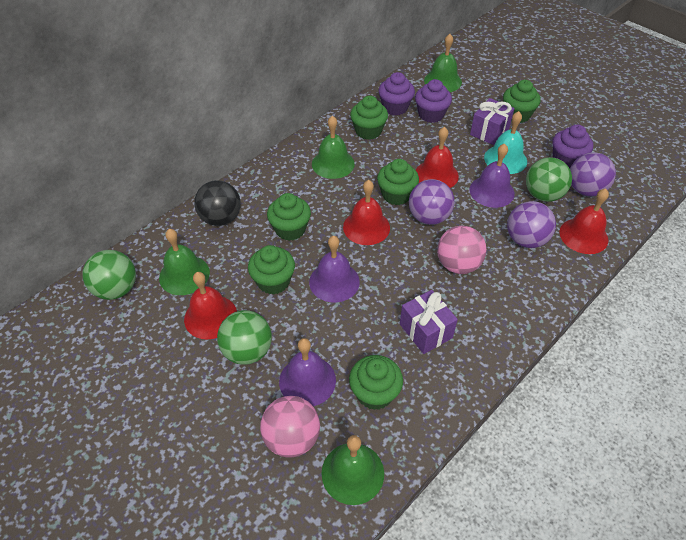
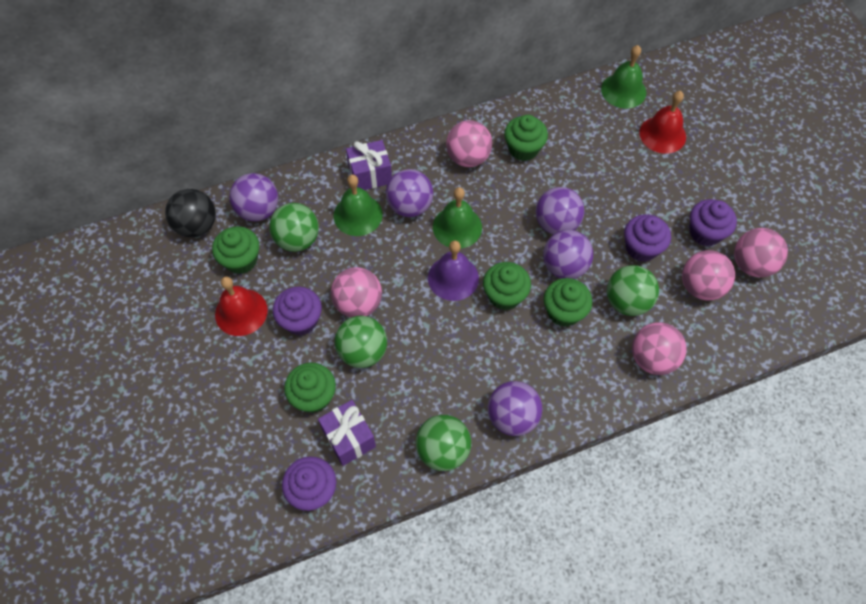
green ball: 3 -> 4
green bell: 4 -> 3
green cupcake: 6 -> 5
pink ball: 2 -> 5
purple ball: 3 -> 5
purple bell: 3 -> 1
purple cupcake: 3 -> 4
red bell: 4 -> 2
turquoise bell: 1 -> 0

